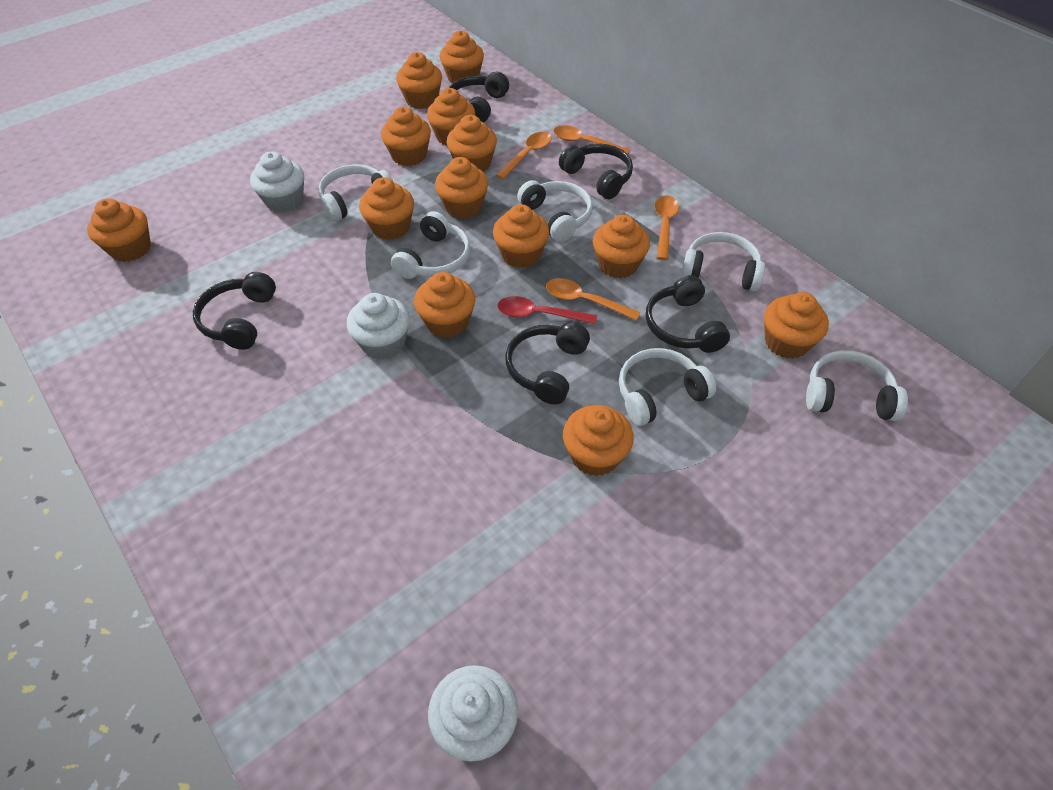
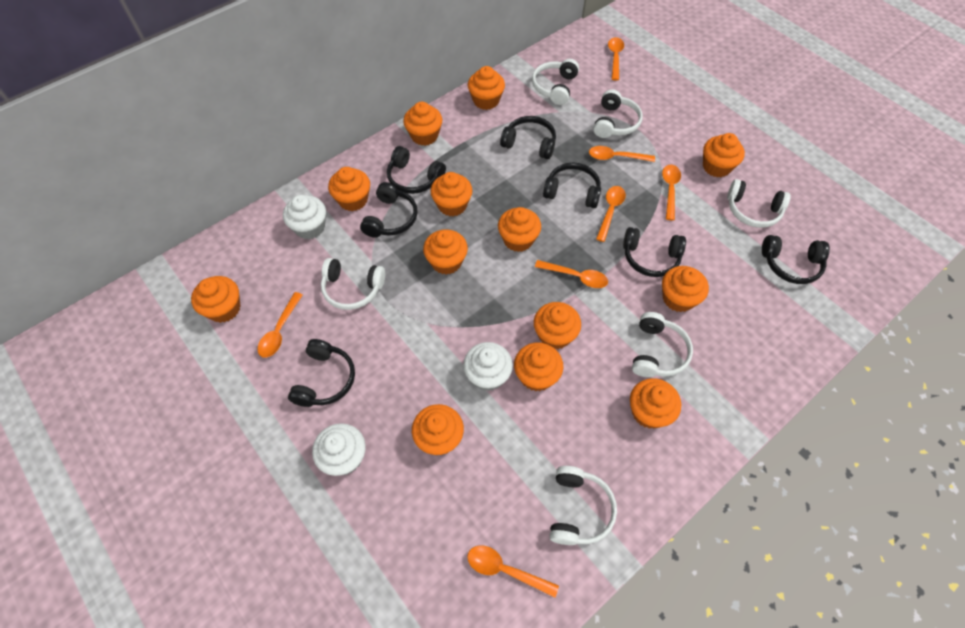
black headphones: 5 -> 7
orange spoon: 4 -> 7
red spoon: 1 -> 0

